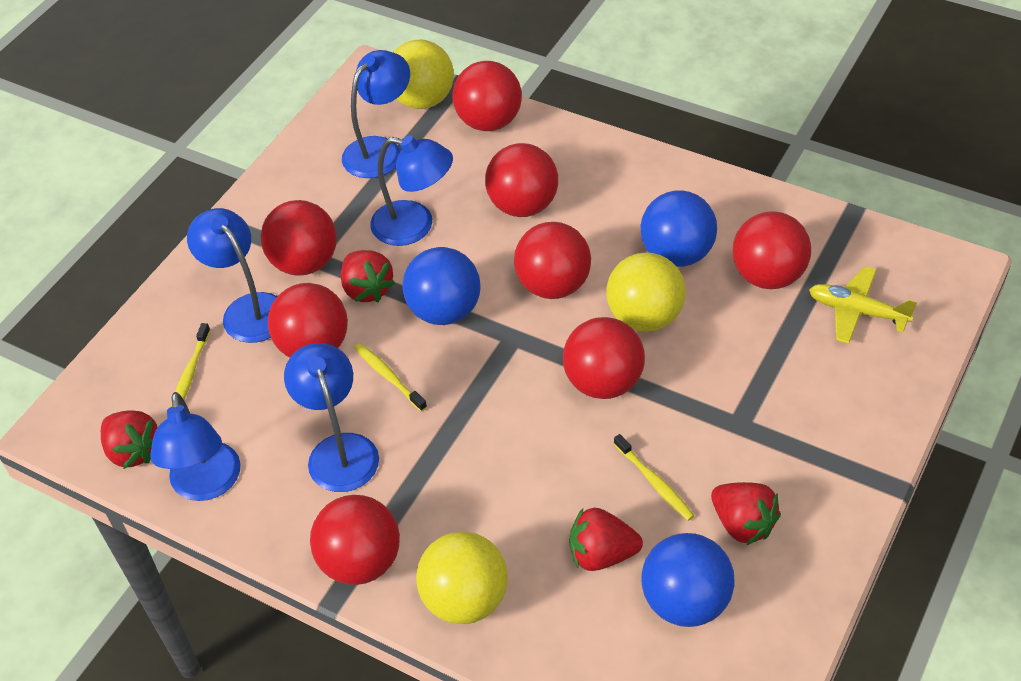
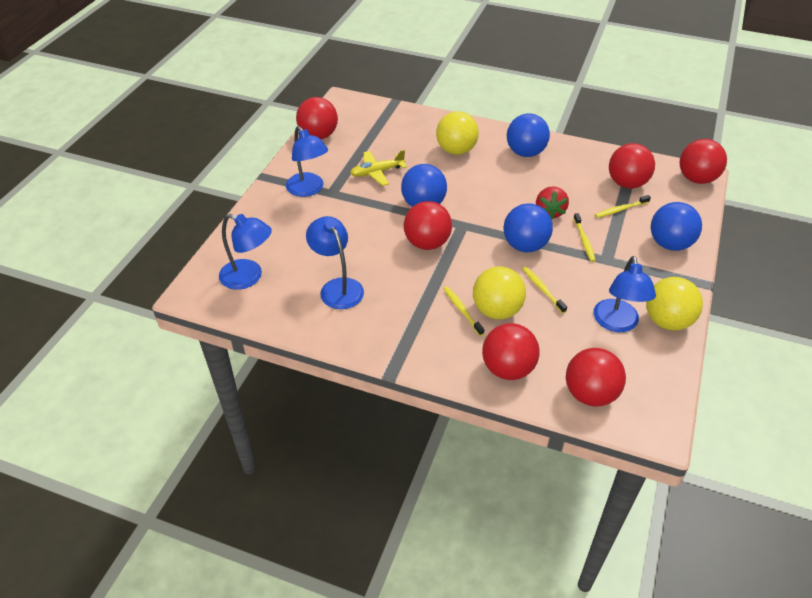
blue ball: 3 -> 4
blue lamp: 5 -> 4
red ball: 8 -> 6
red strawberry: 4 -> 1
yellow toothbrush: 3 -> 4

